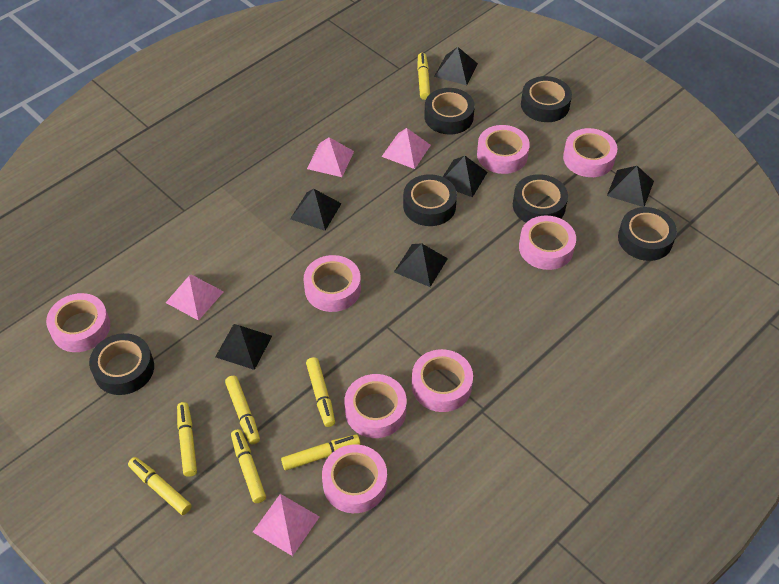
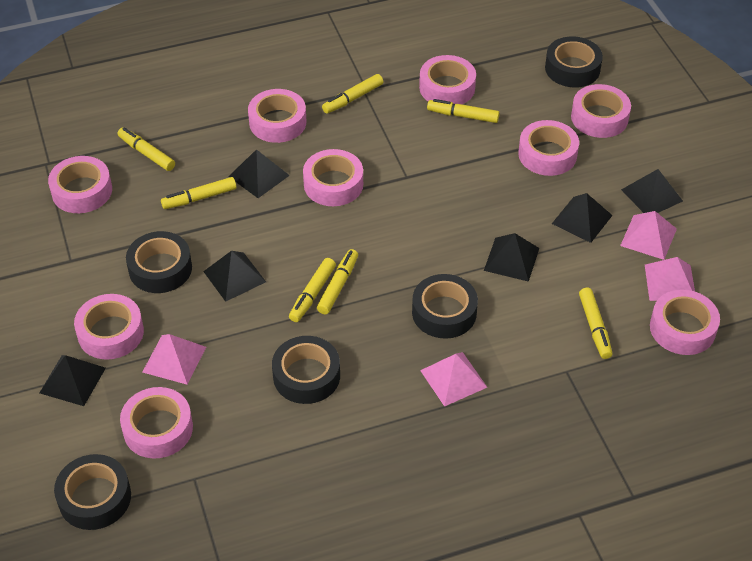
black tape: 6 -> 5
pink tape: 8 -> 9

